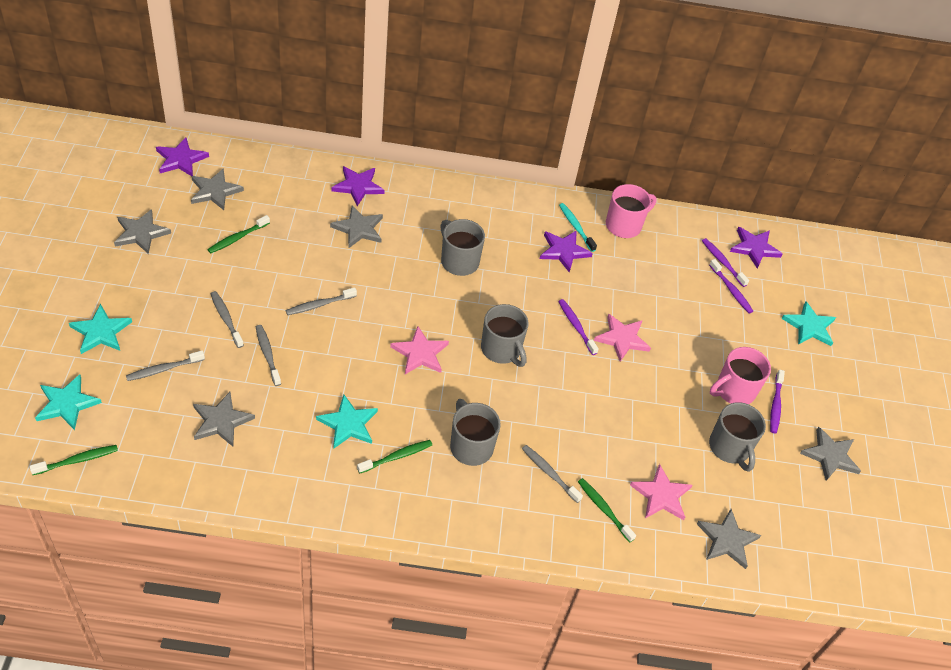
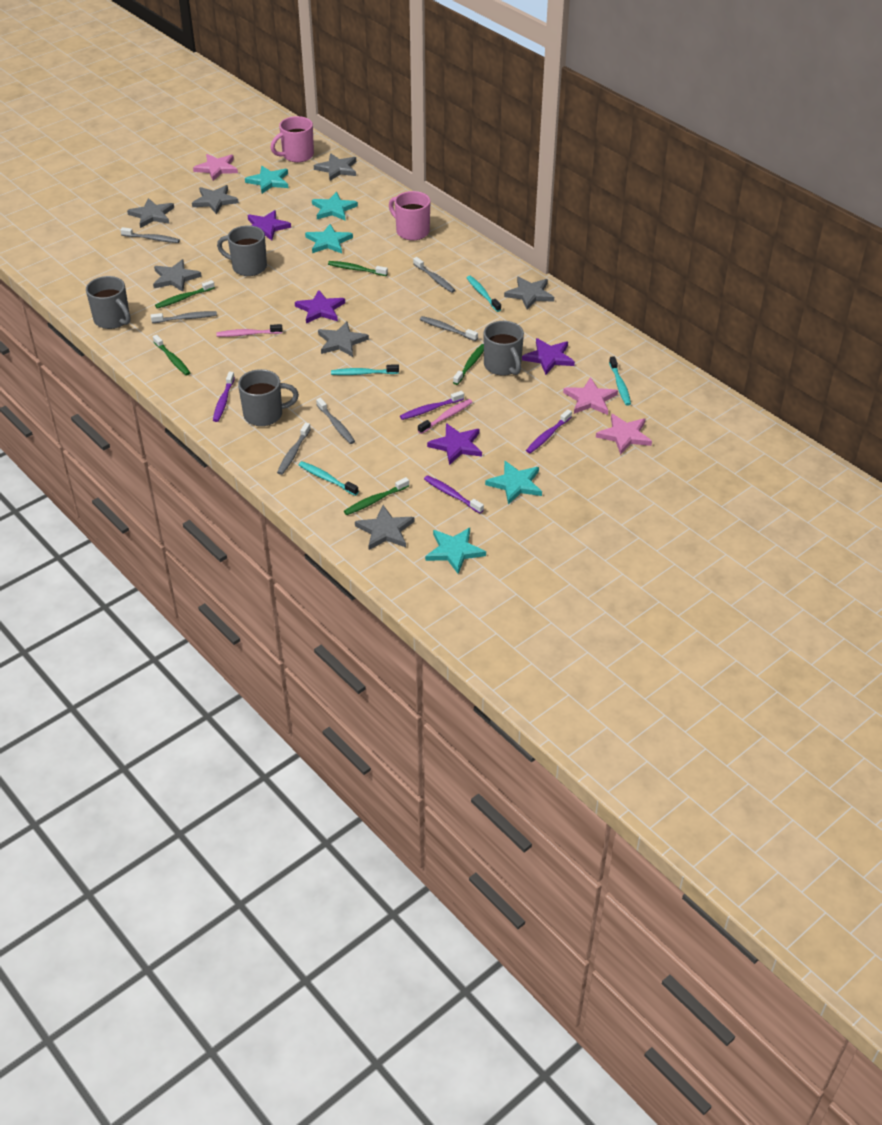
green toothbrush: 4 -> 5
grey star: 6 -> 7
grey toothbrush: 5 -> 6
pink toothbrush: 0 -> 2
turquoise star: 4 -> 5
turquoise toothbrush: 1 -> 4

